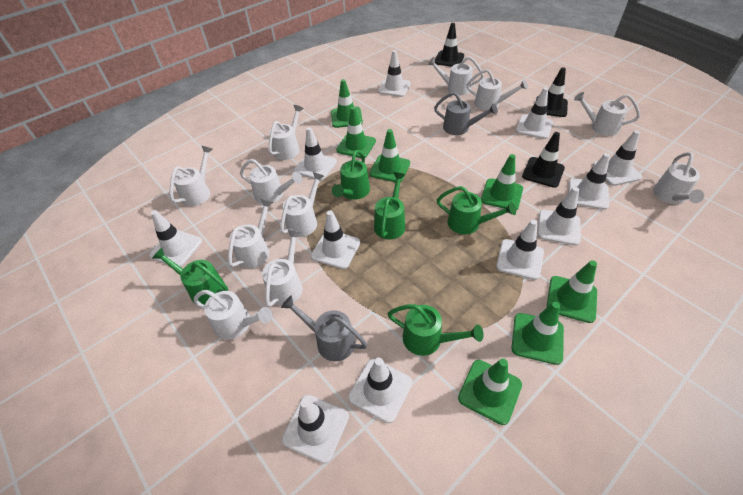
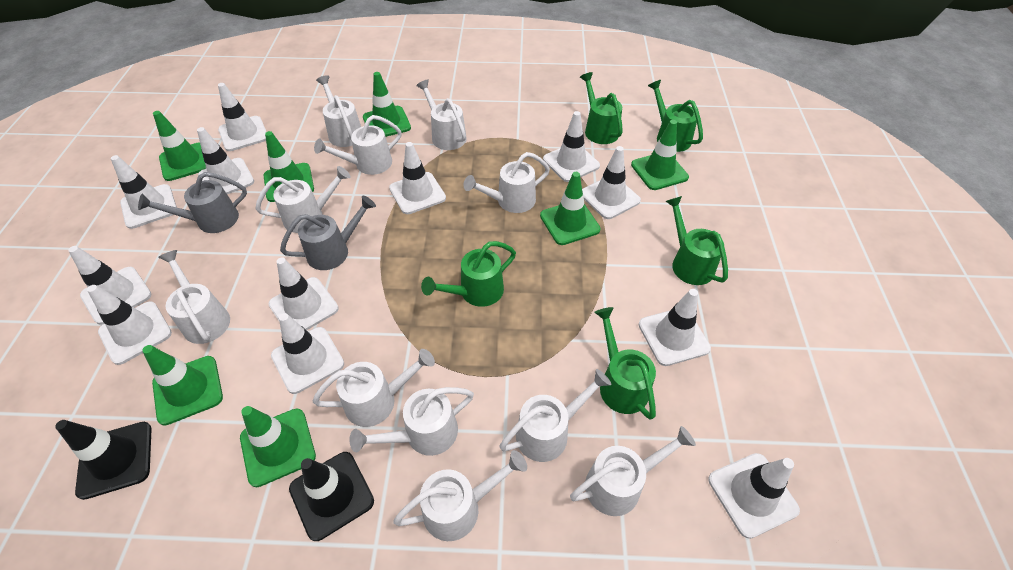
black traffic cone: 3 -> 2
white traffic cone: 11 -> 12

